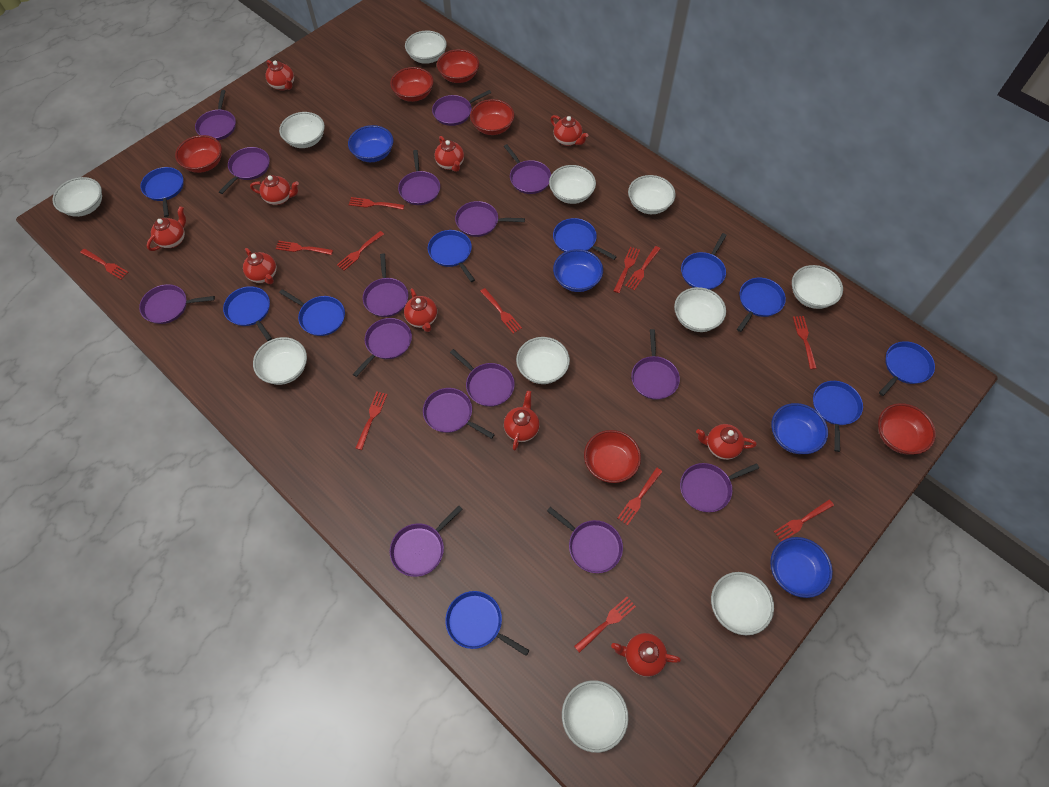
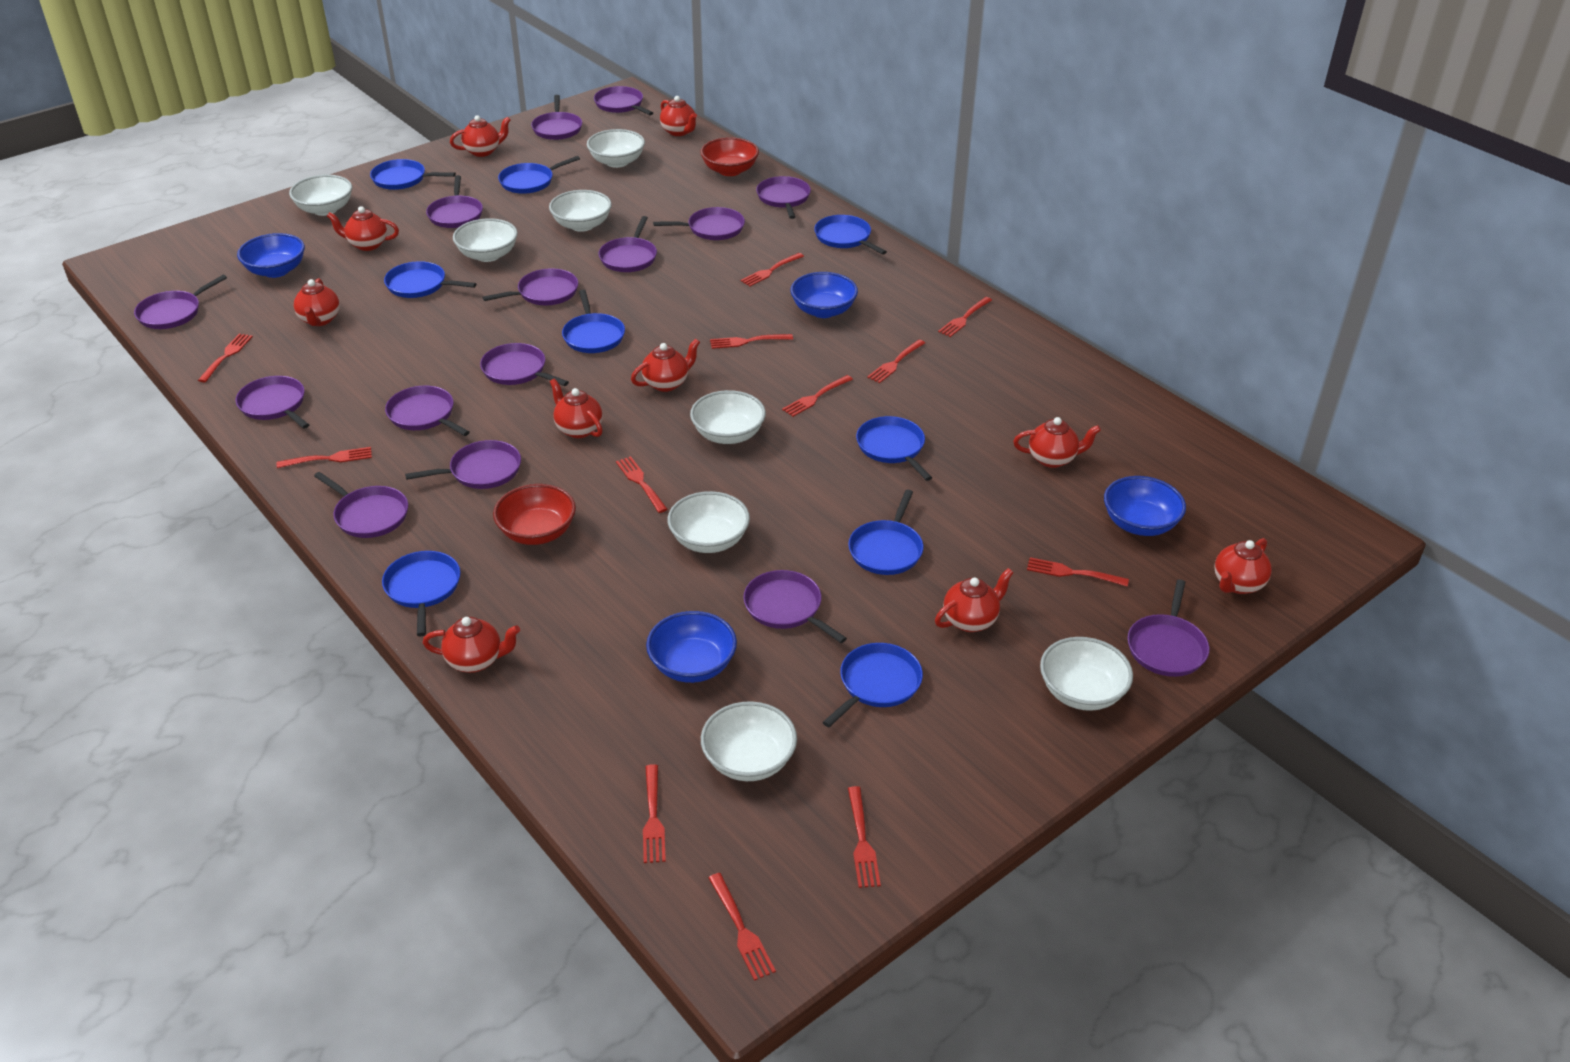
blue pan: 10 -> 9
red bowl: 6 -> 2
white bowl: 11 -> 8

